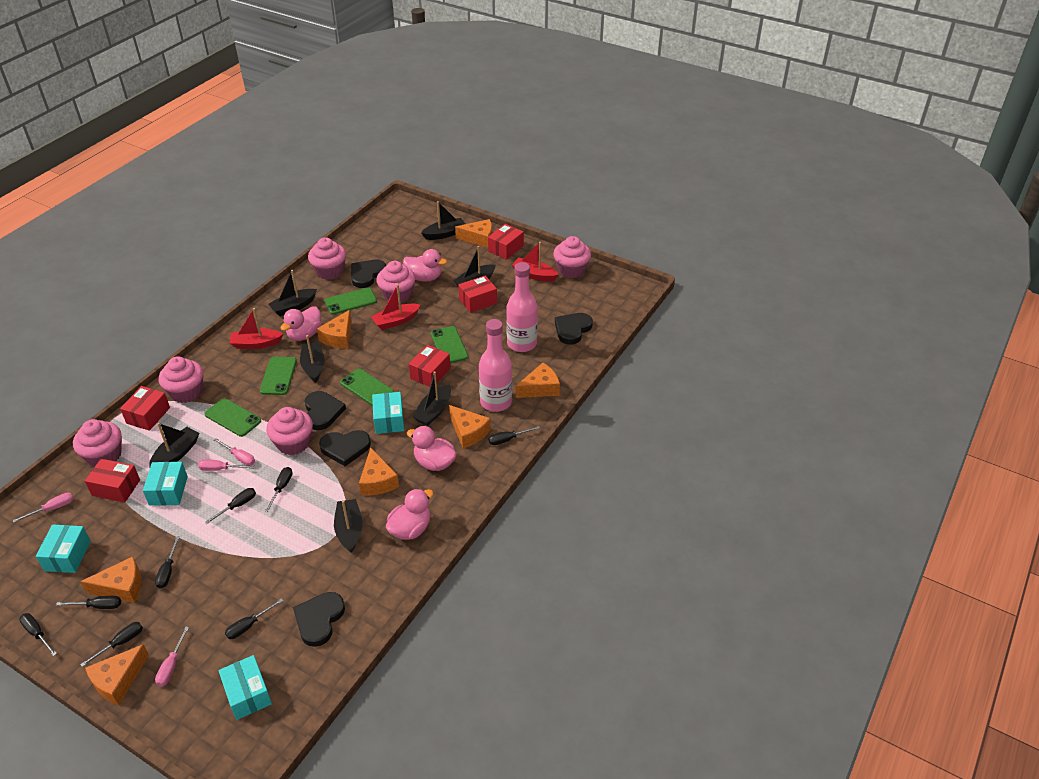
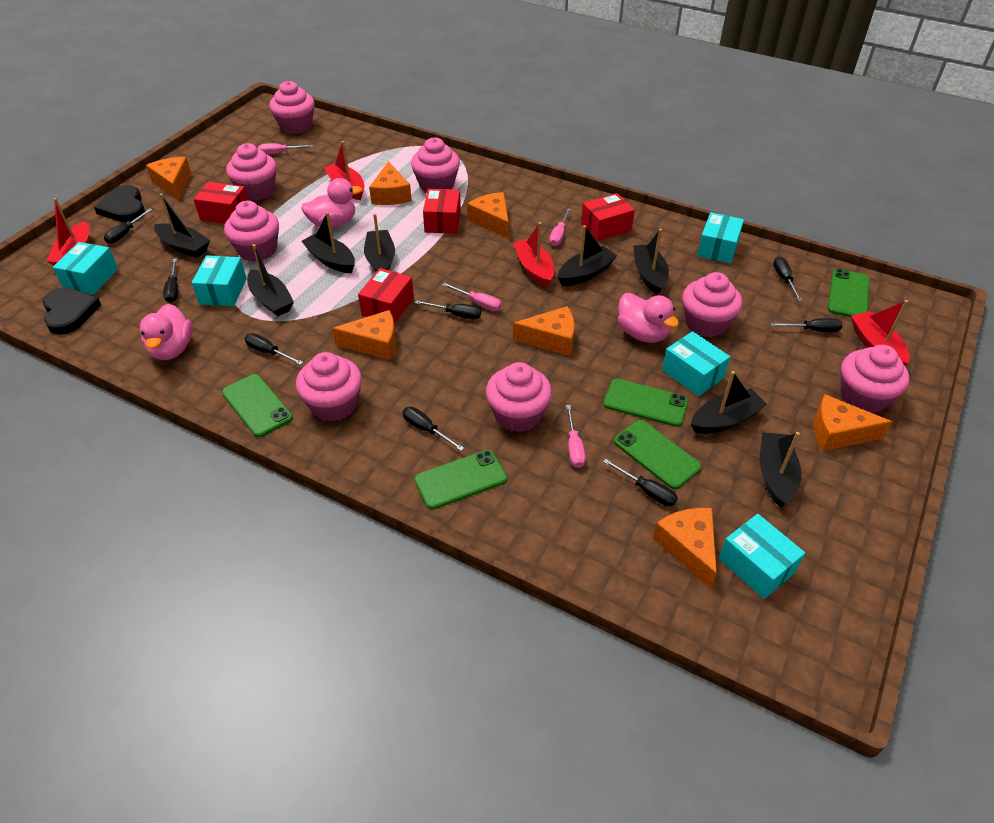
black boat: 7 -> 8
black heart: 5 -> 2
pink bottle: 2 -> 0
pink cupcake: 6 -> 8
pink duck: 4 -> 3
red boat: 3 -> 4
red box: 5 -> 4
turquoise box: 4 -> 5

